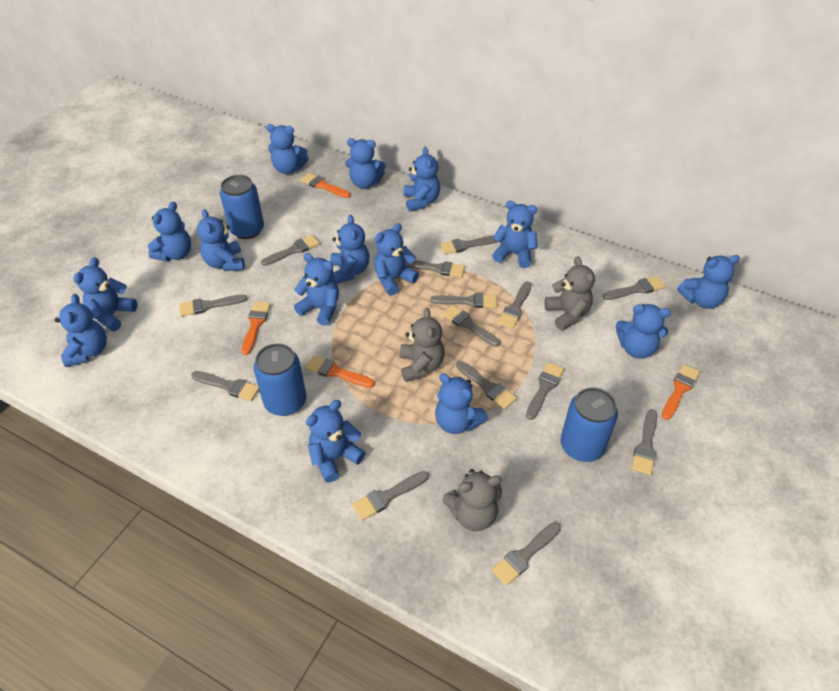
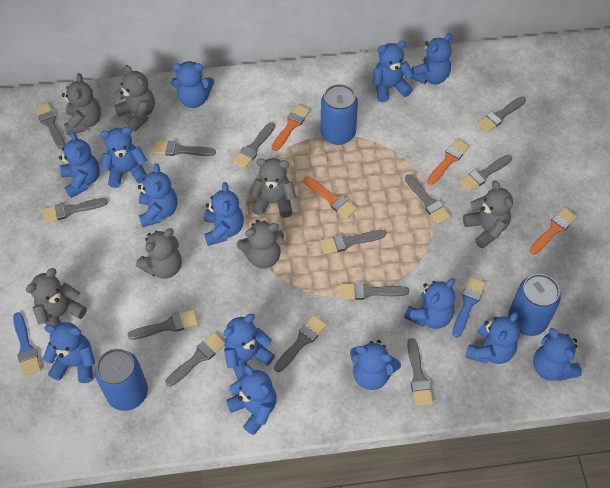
blue brush: 0 -> 2
blue teddy bear: 15 -> 14
grey brush: 14 -> 13
grey teddy bear: 3 -> 7

